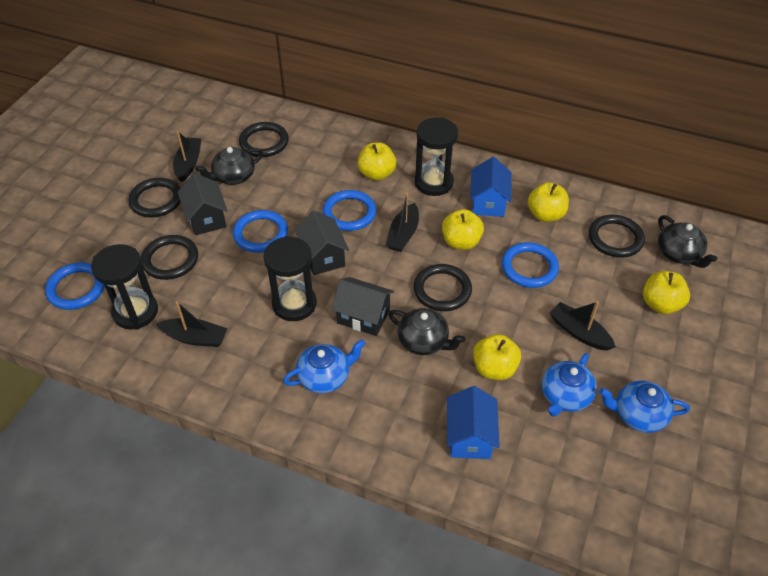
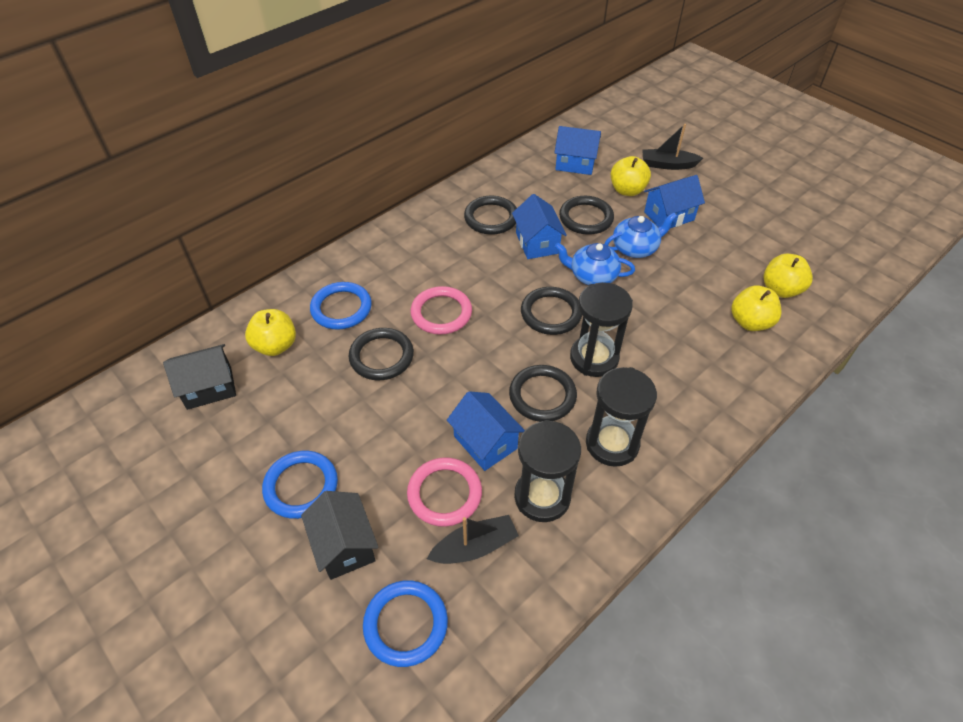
black boat: 4 -> 2
black house: 3 -> 2
black teapot: 3 -> 0
blue house: 2 -> 4
blue ring: 4 -> 3
blue teapot: 3 -> 2
pink ring: 0 -> 2
yellow apple: 5 -> 4

